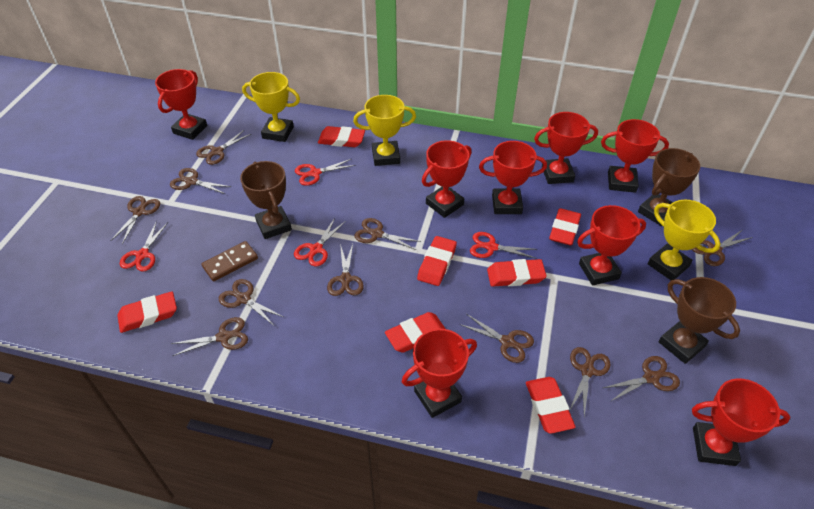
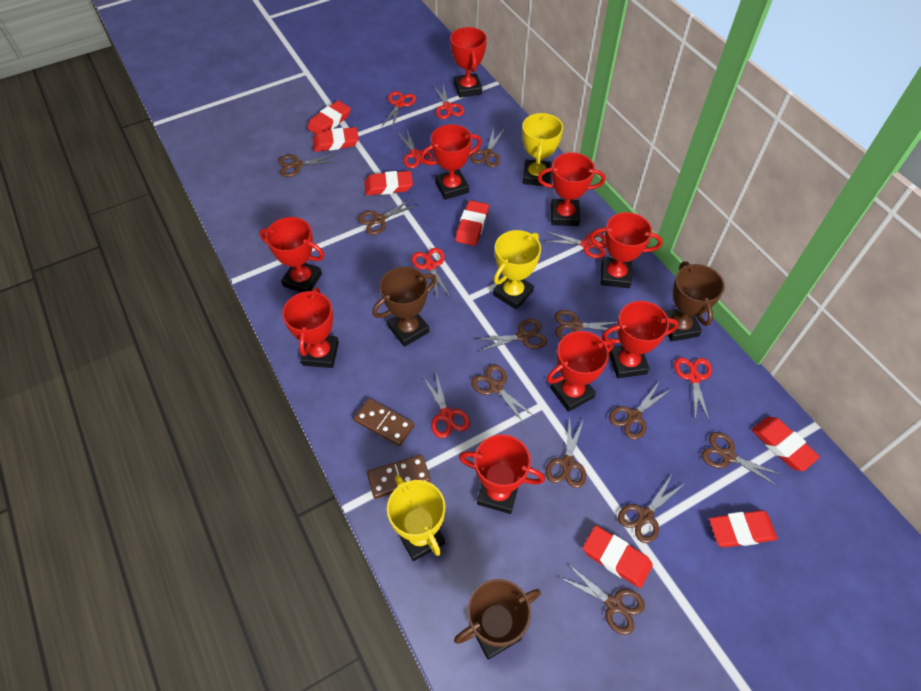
brown domino: 1 -> 2
red scissors: 4 -> 7
red trophy: 8 -> 9

